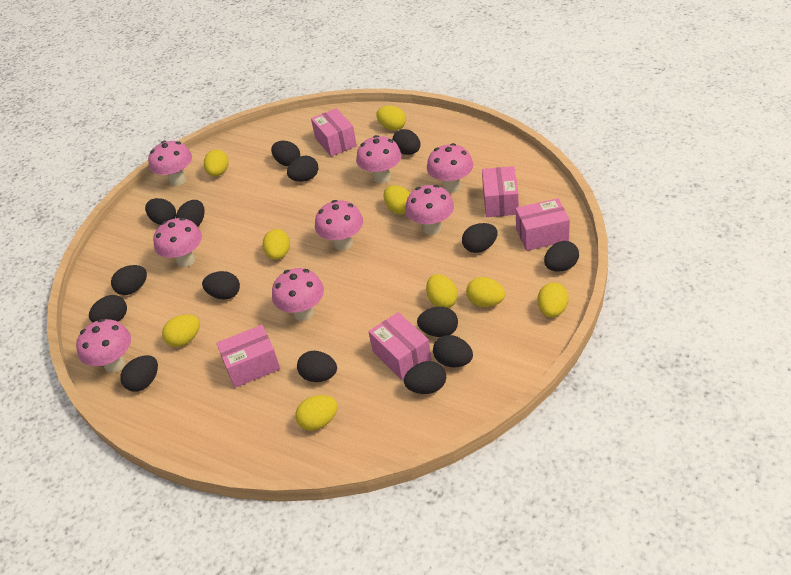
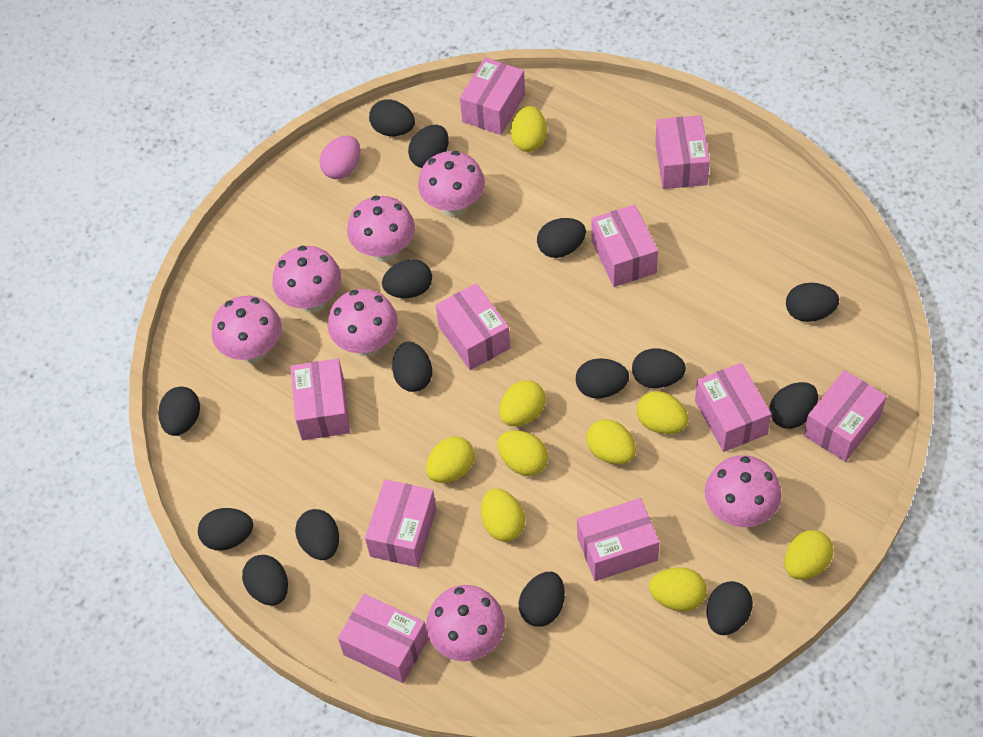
pink box: 5 -> 10
pink egg: 0 -> 1
pink mushroom: 8 -> 7

